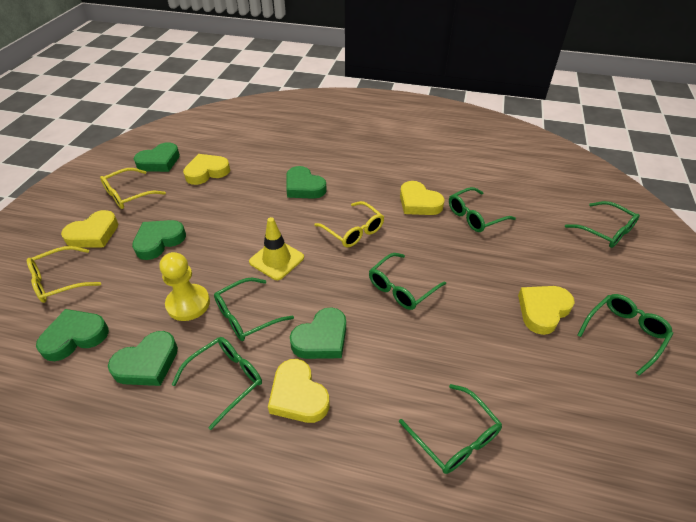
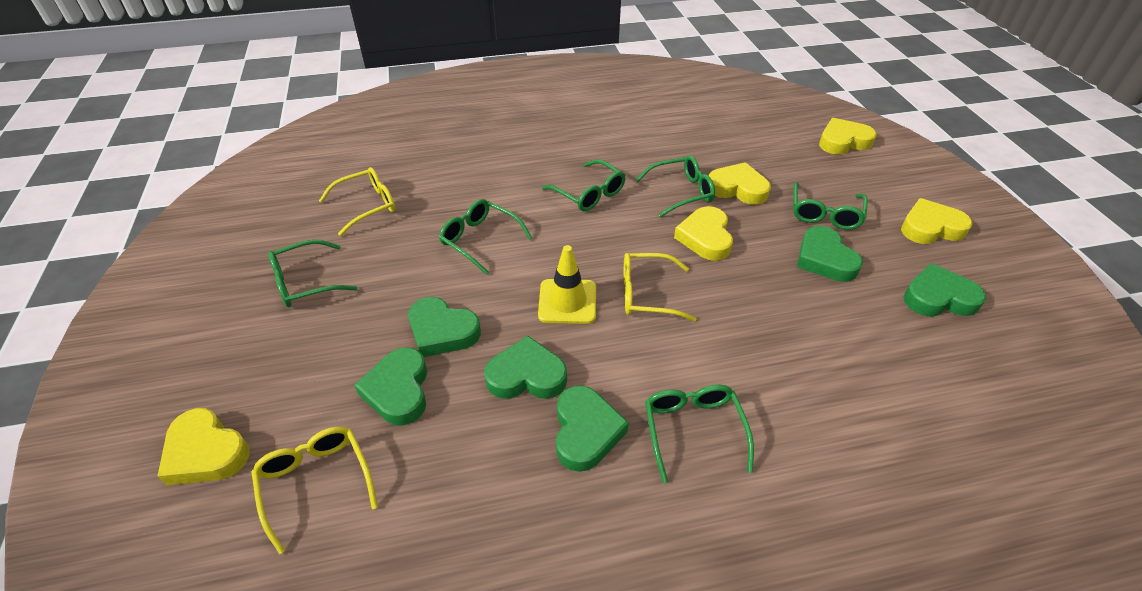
green glasses: 7 -> 6
yellow pawn: 1 -> 0

